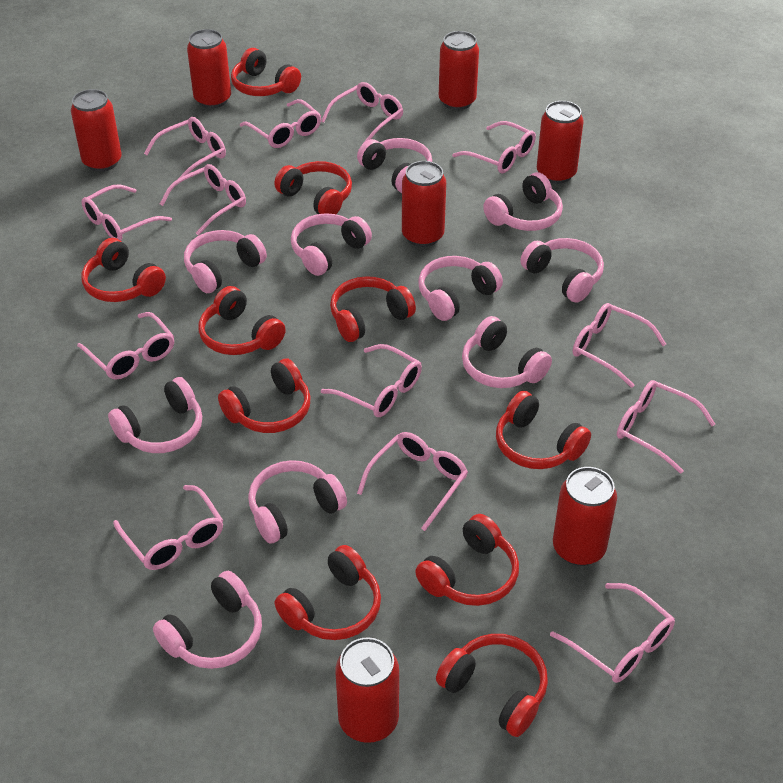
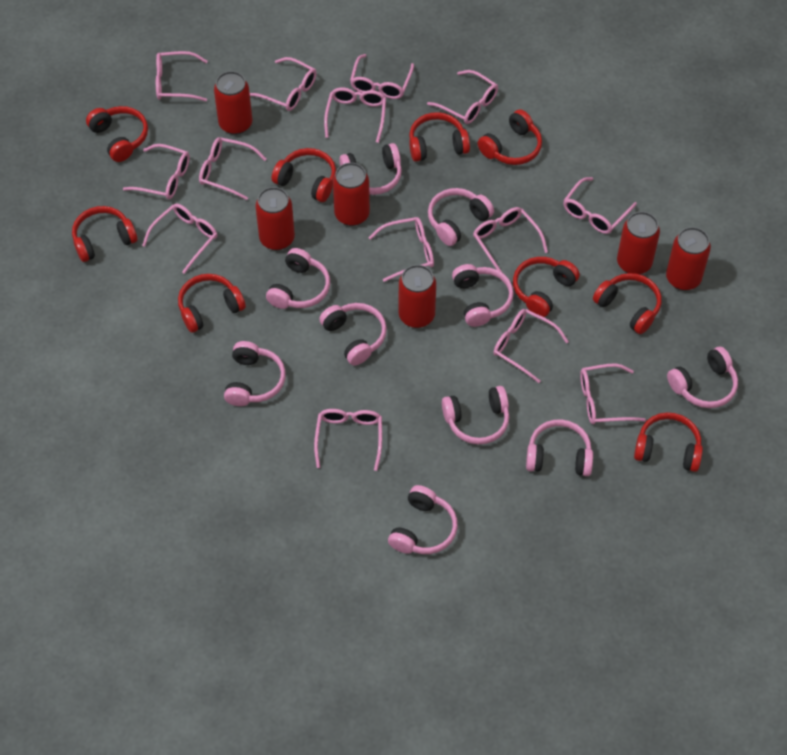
pink glasses: 13 -> 14
red can: 7 -> 6
red headphones: 10 -> 9

